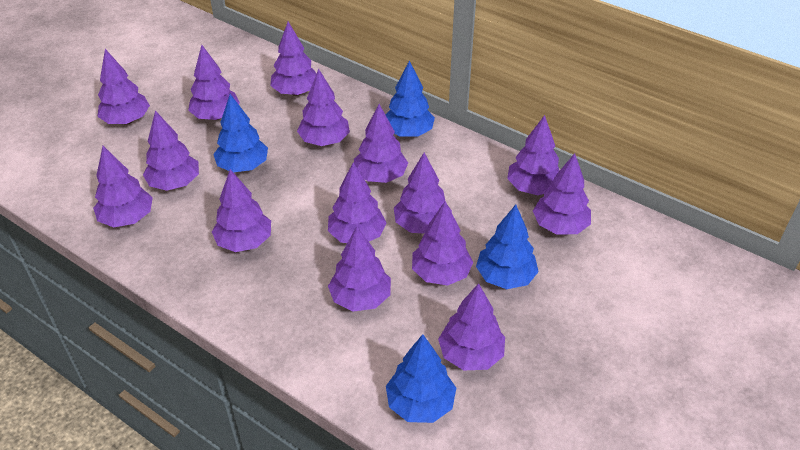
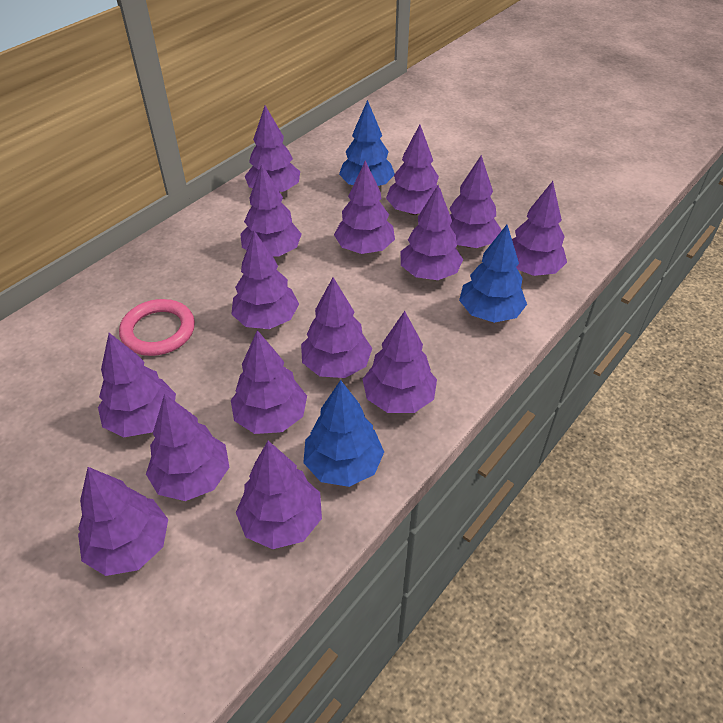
blue tree: 4 -> 3
pink ring: 0 -> 1

